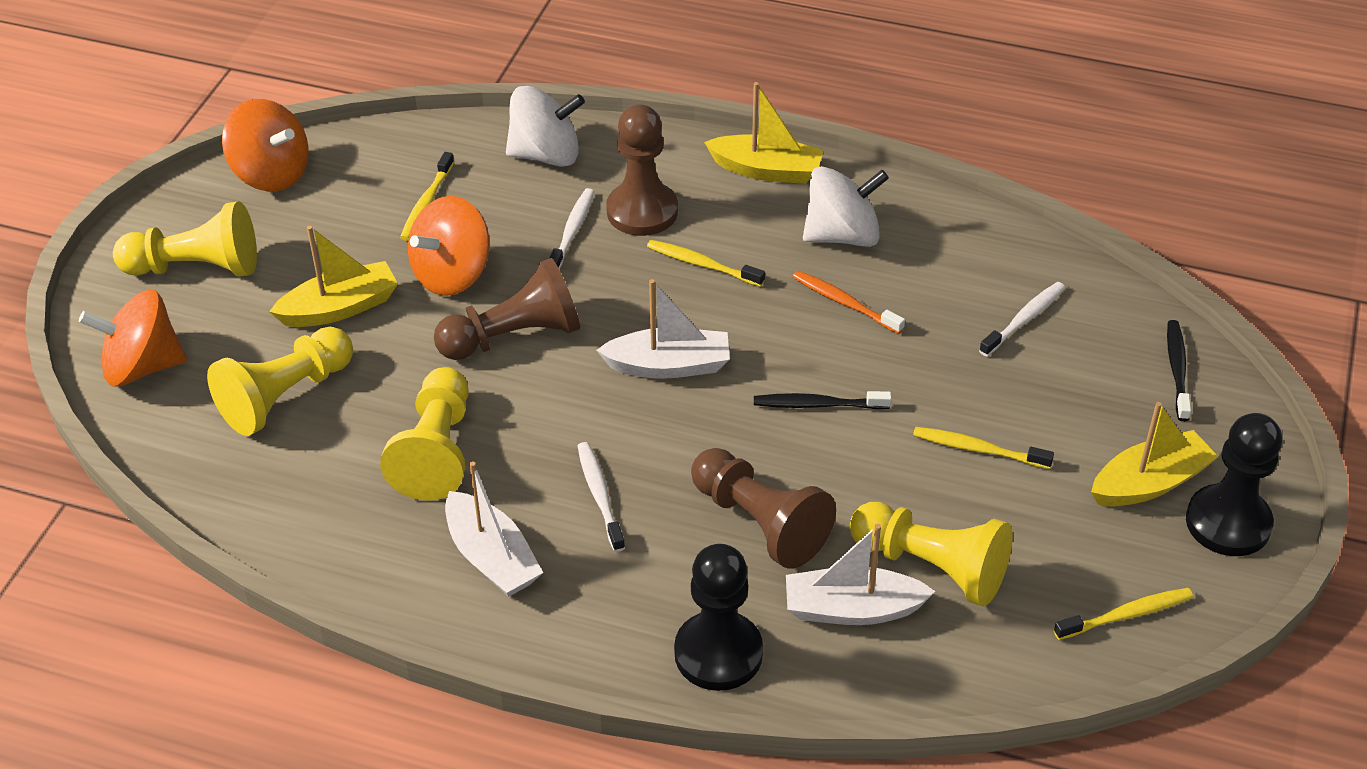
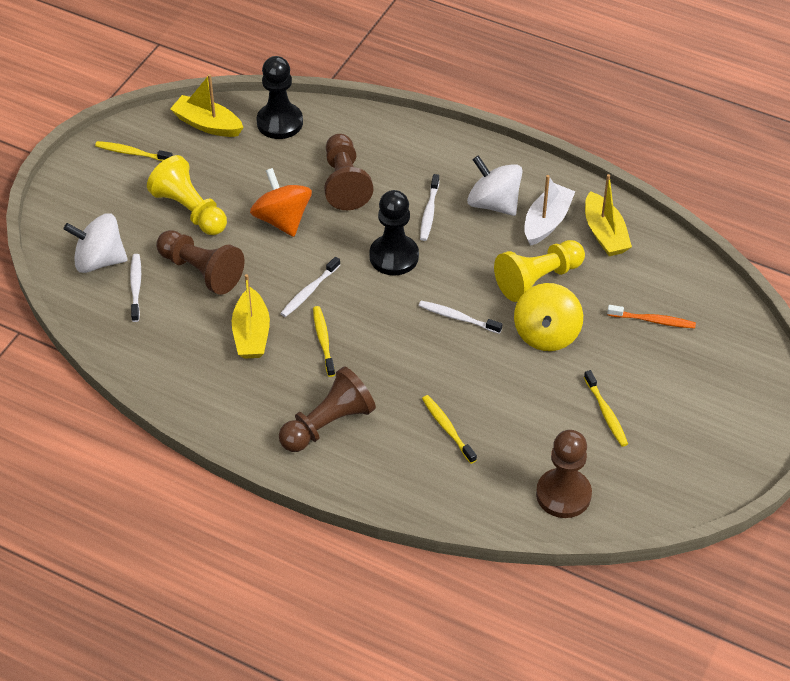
black toothbrush: 2 -> 0
brown pawn: 3 -> 4
orange spinning top: 3 -> 1
white boat: 3 -> 1
white toothbrush: 3 -> 4
yellow pawn: 4 -> 2
yellow spinning top: 0 -> 1

